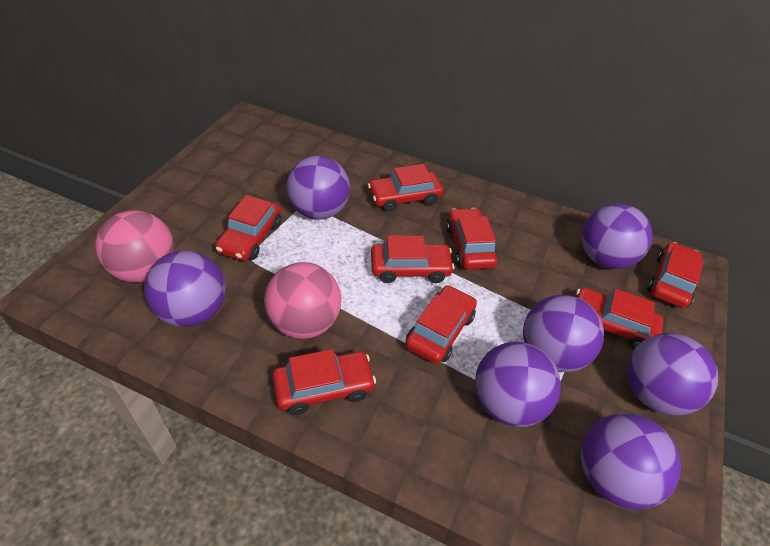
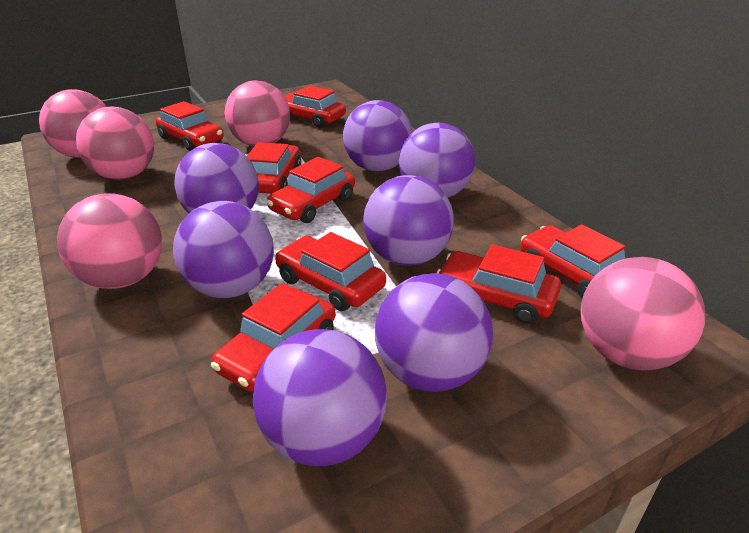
pink ball: 2 -> 5

